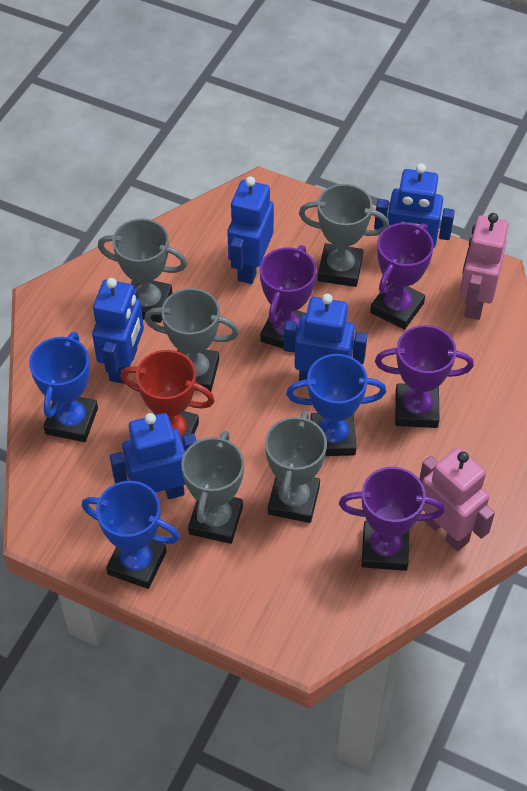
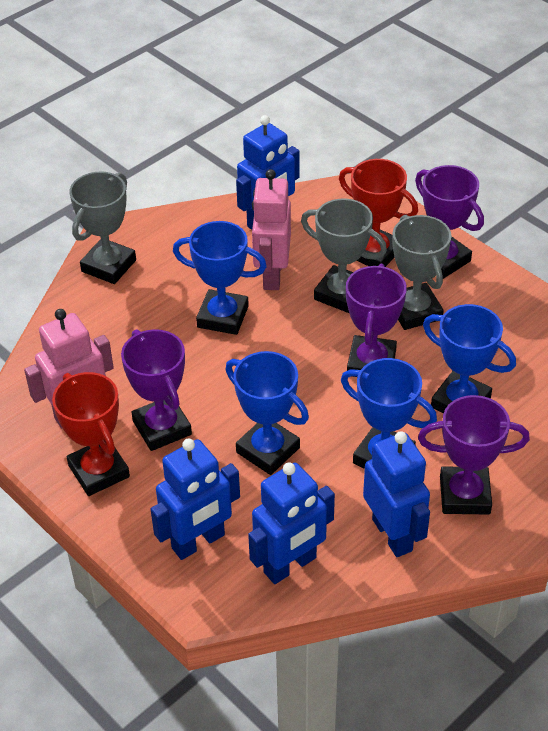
blue robot: 5 -> 4
blue trophy: 3 -> 4
grey trophy: 5 -> 3
red trophy: 1 -> 2

